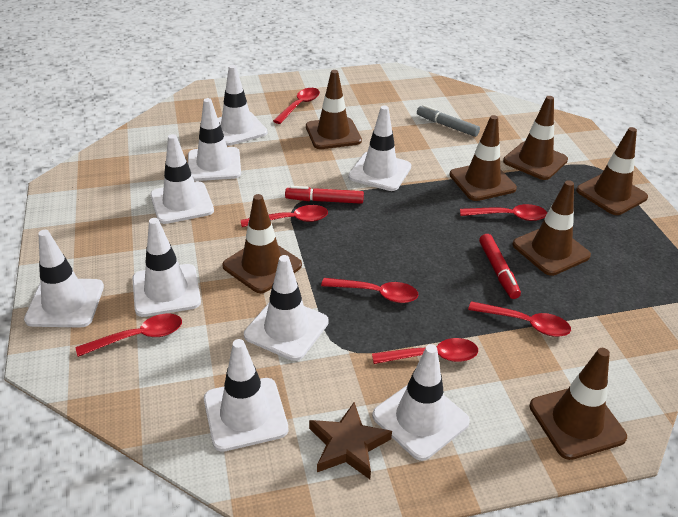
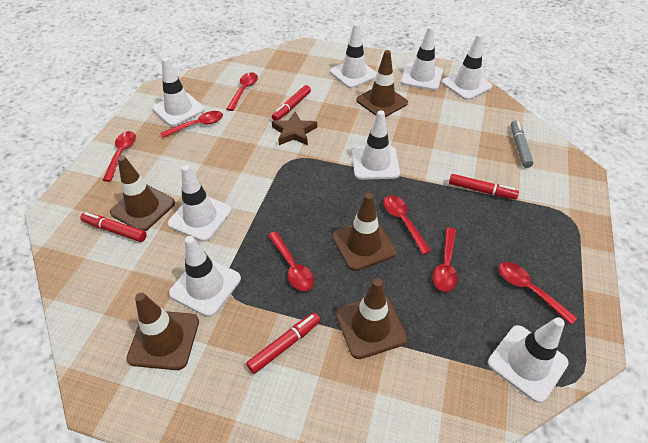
brown traffic cone: 7 -> 5
red marker: 2 -> 4
white traffic cone: 9 -> 8

